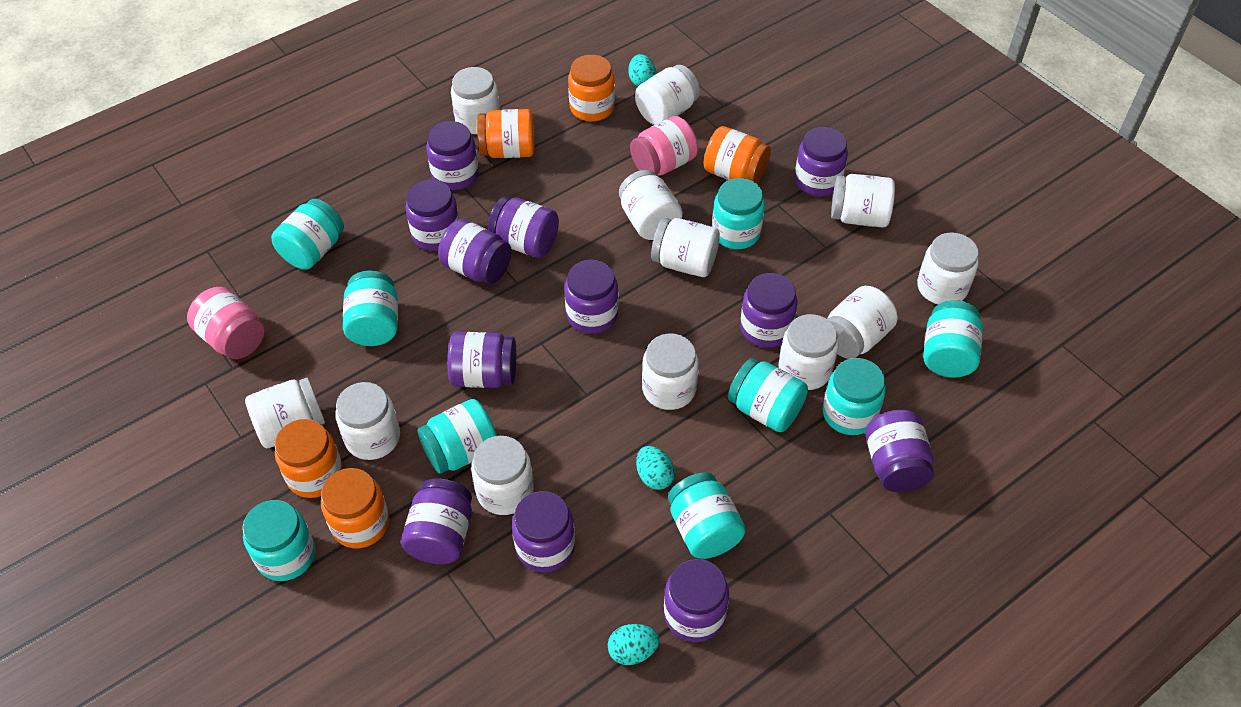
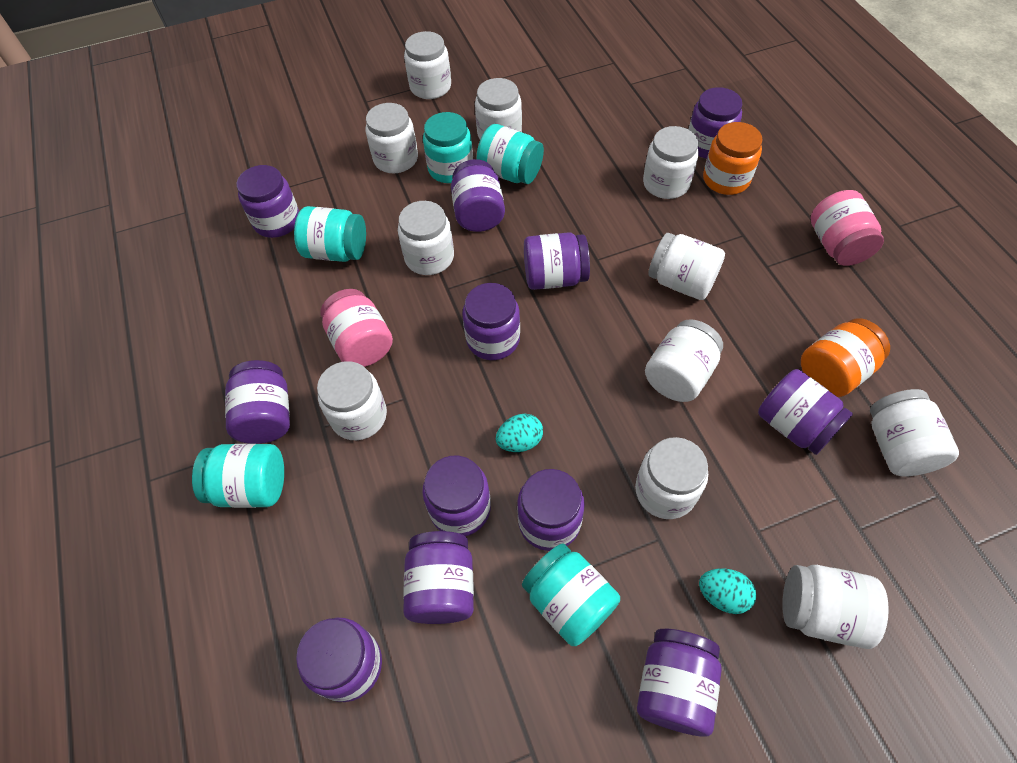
orange jar: 5 -> 2
turquoise egg: 3 -> 2
turquoise jar: 9 -> 5
white jar: 12 -> 11

